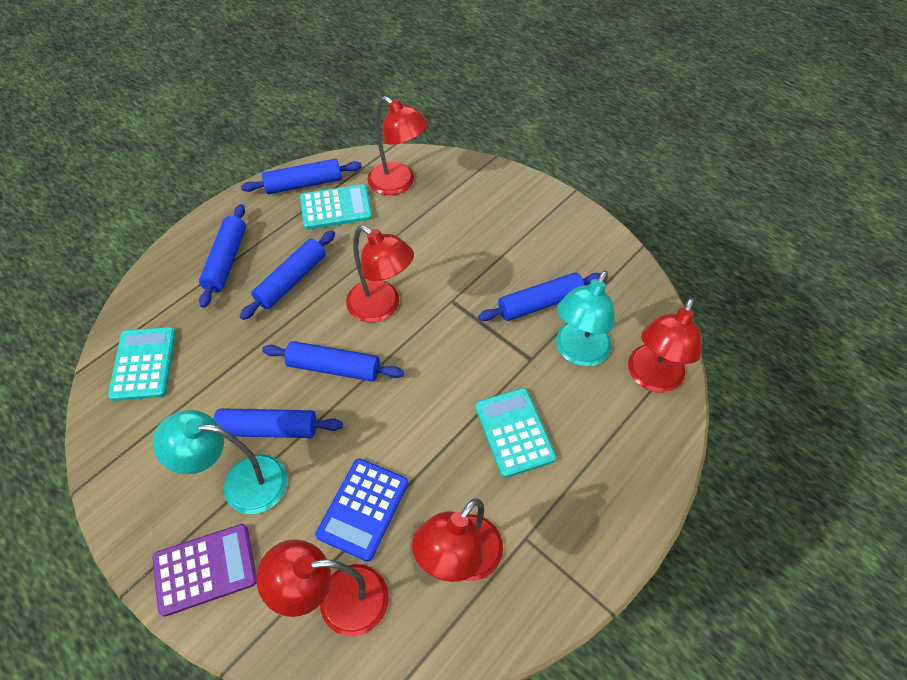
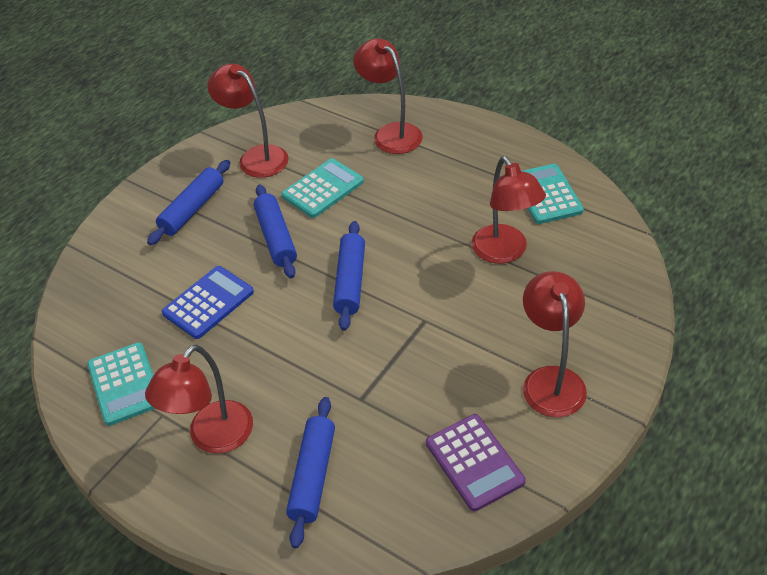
blue rolling pin: 6 -> 4
turquoise lamp: 2 -> 0

